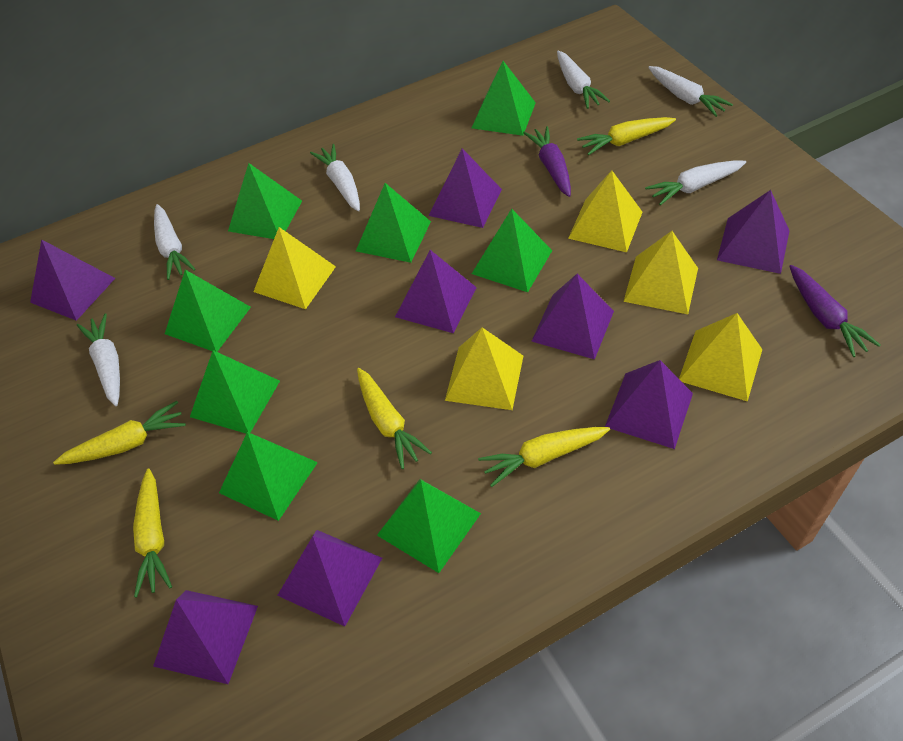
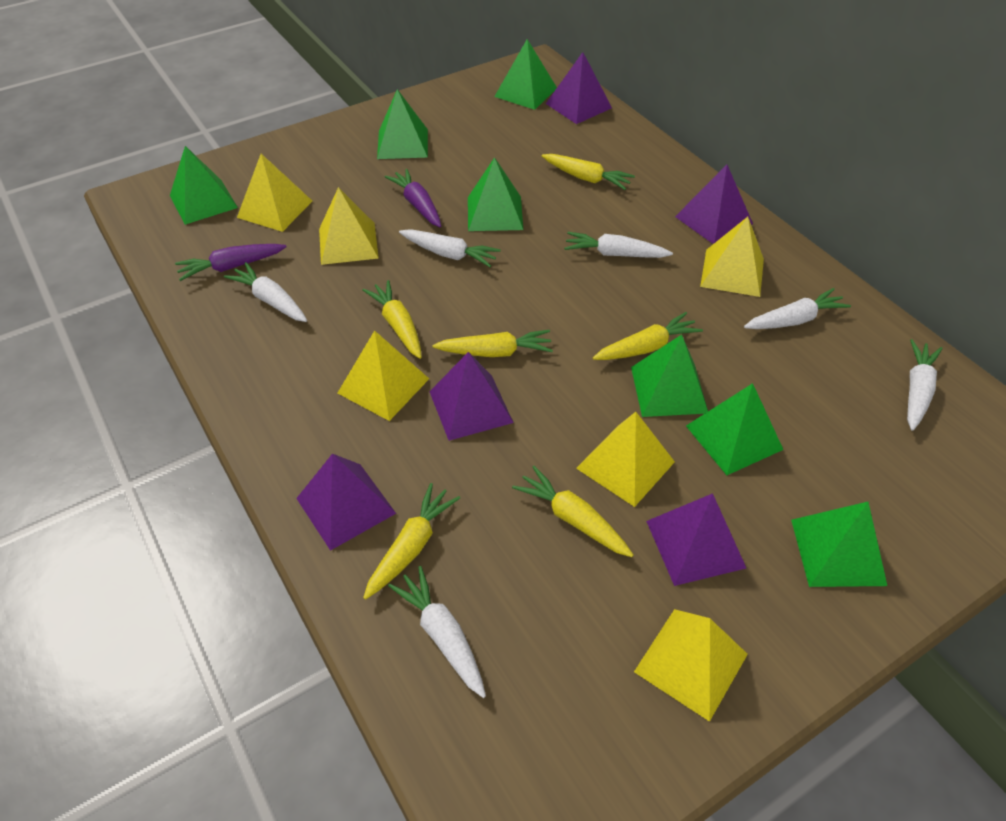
green pyramid: 8 -> 7
purple pyramid: 8 -> 5
yellow carrot: 5 -> 6
yellow pyramid: 5 -> 6

